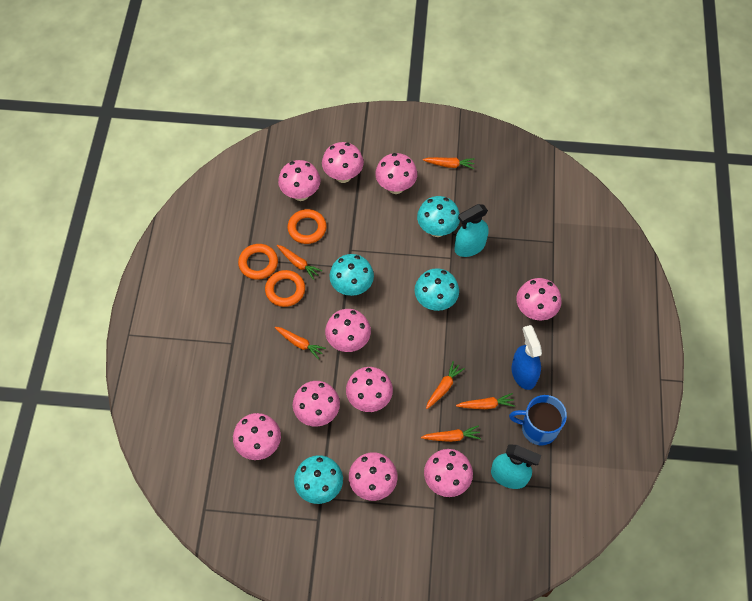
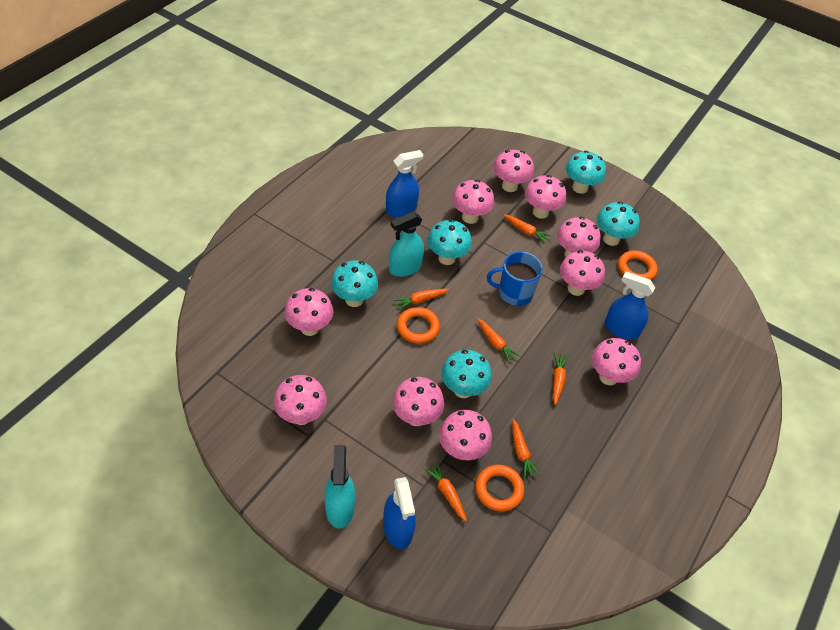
blue spray bottle: 1 -> 3
turquoise mushroom: 4 -> 5

